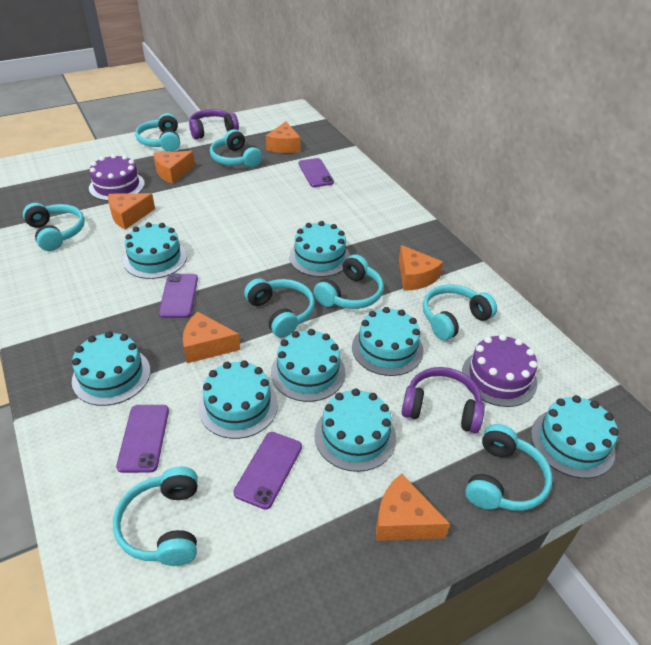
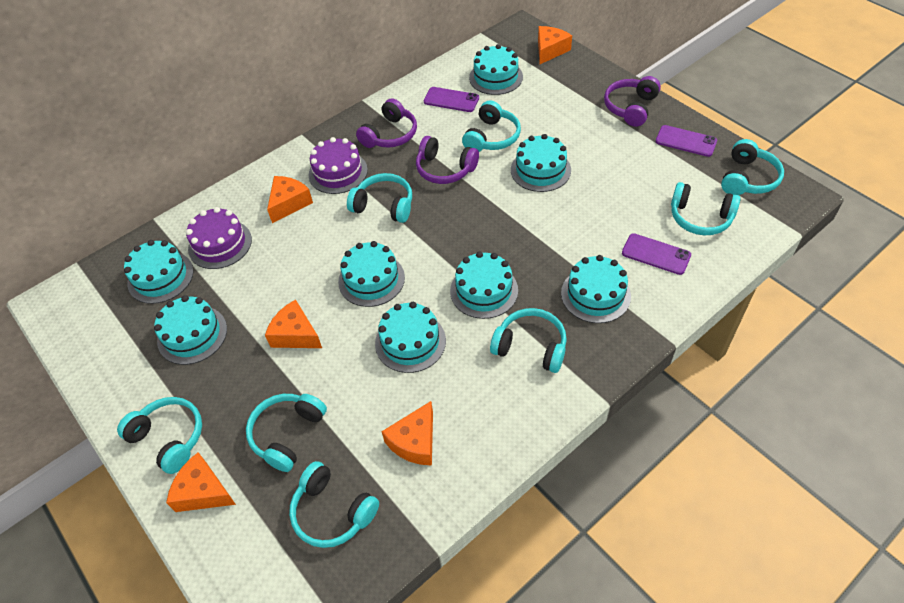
orange cheese: 6 -> 5
purple headphones: 2 -> 3
purple phone: 4 -> 3

